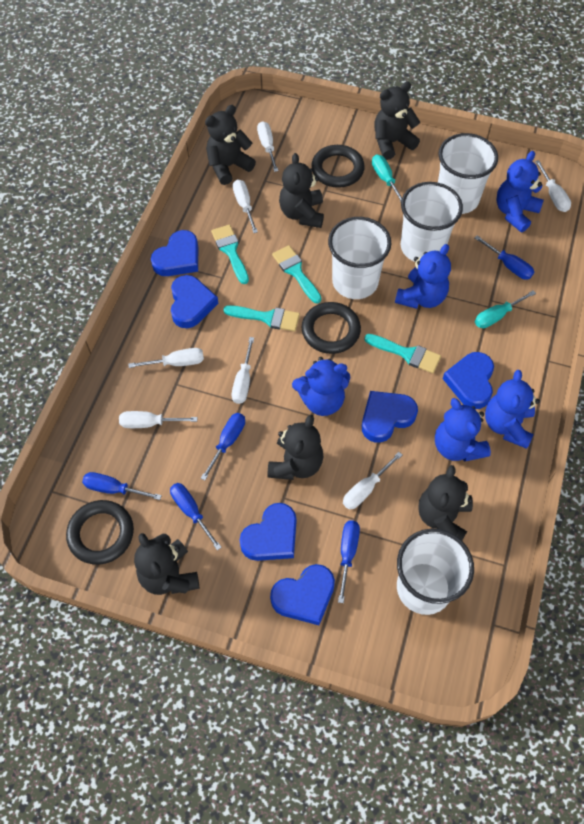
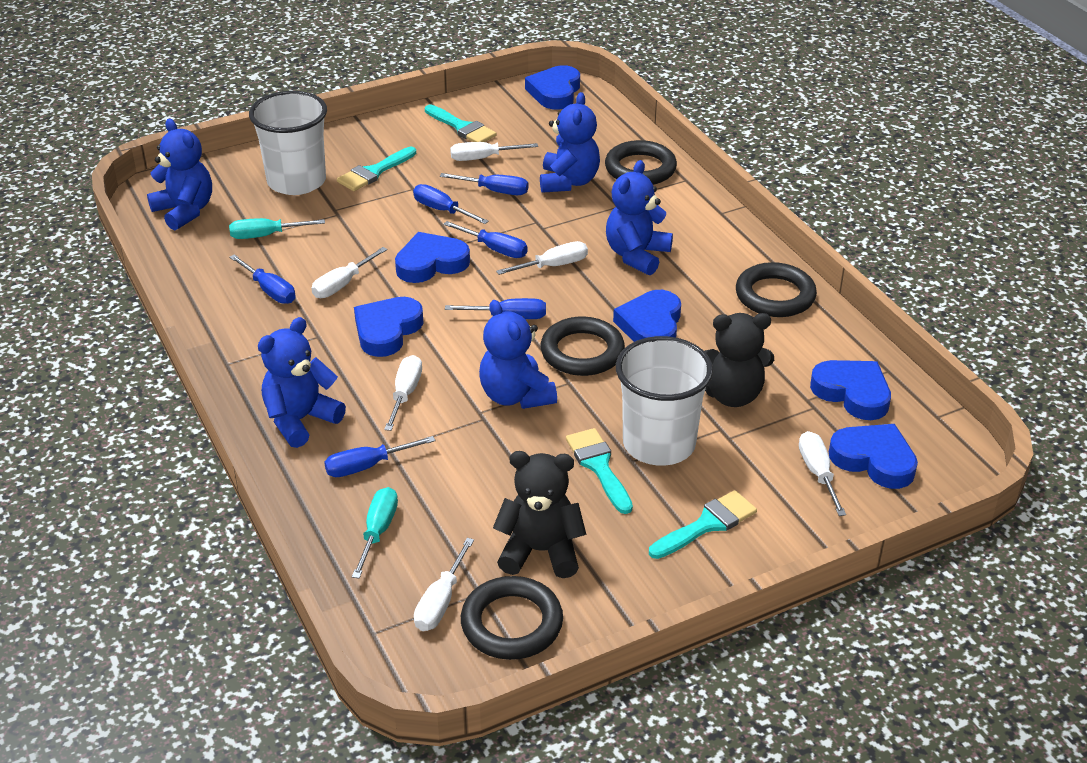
black ring: 3 -> 4
black teddy bear: 6 -> 2
blue screwdriver: 5 -> 6
white cup: 4 -> 2
white screwdriver: 7 -> 6

